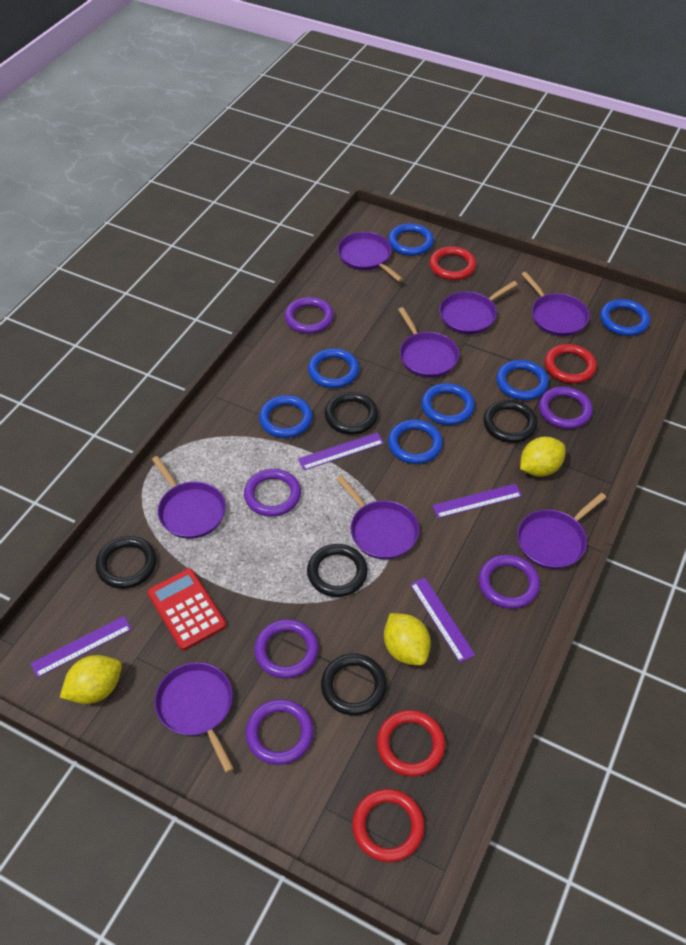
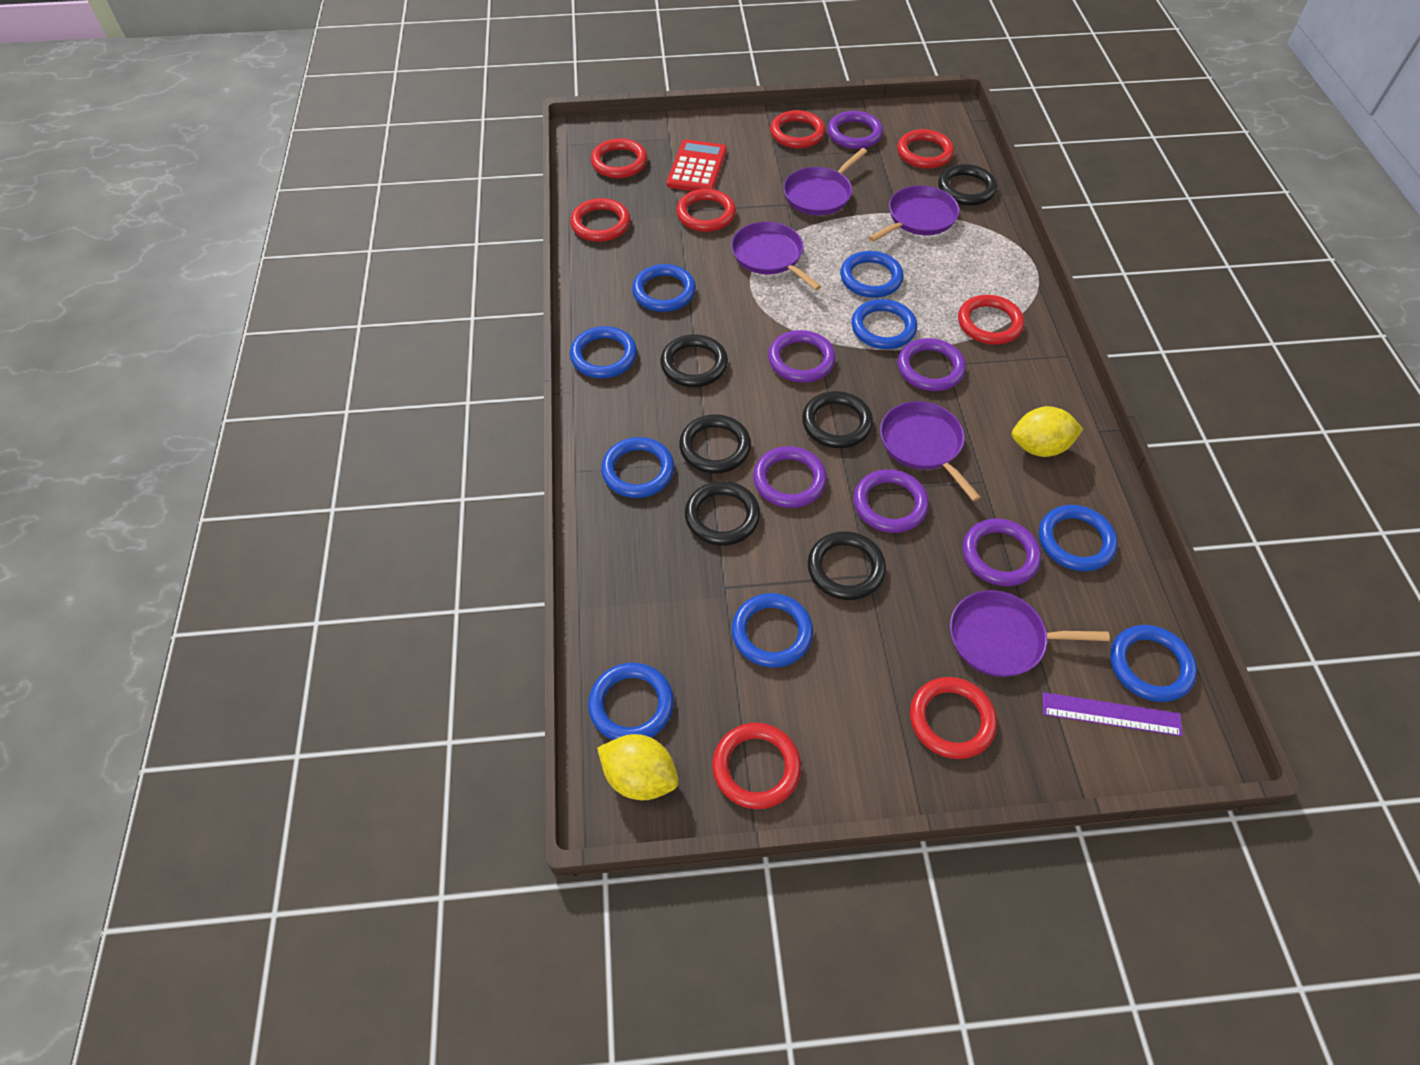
black ring: 5 -> 6
blue ring: 7 -> 9
purple pan: 8 -> 5
purple ruler: 4 -> 1
red ring: 4 -> 8
yellow lemon: 3 -> 2

